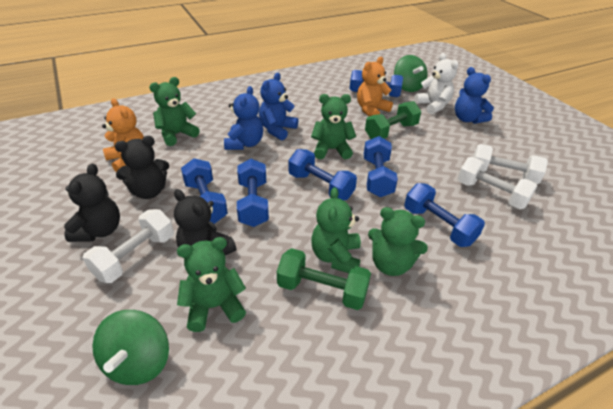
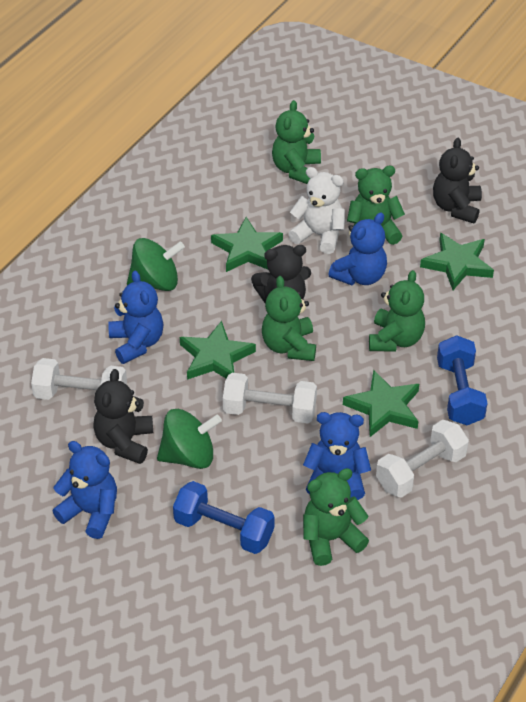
blue dumbbell: 6 -> 2
blue teddy bear: 3 -> 4
green dumbbell: 2 -> 0
green star: 0 -> 4
orange teddy bear: 2 -> 0

